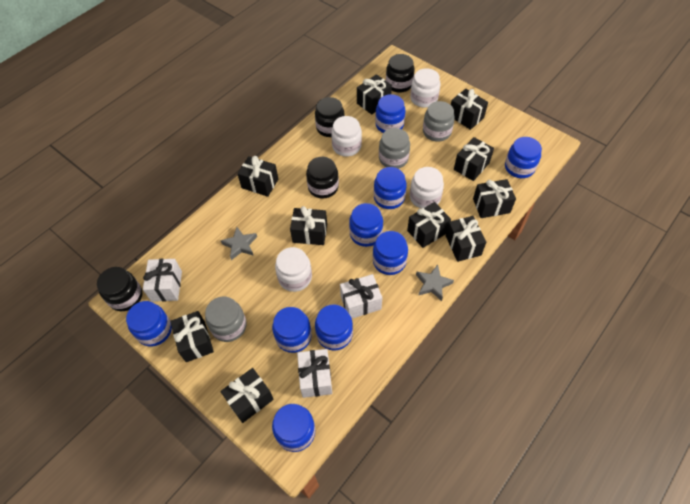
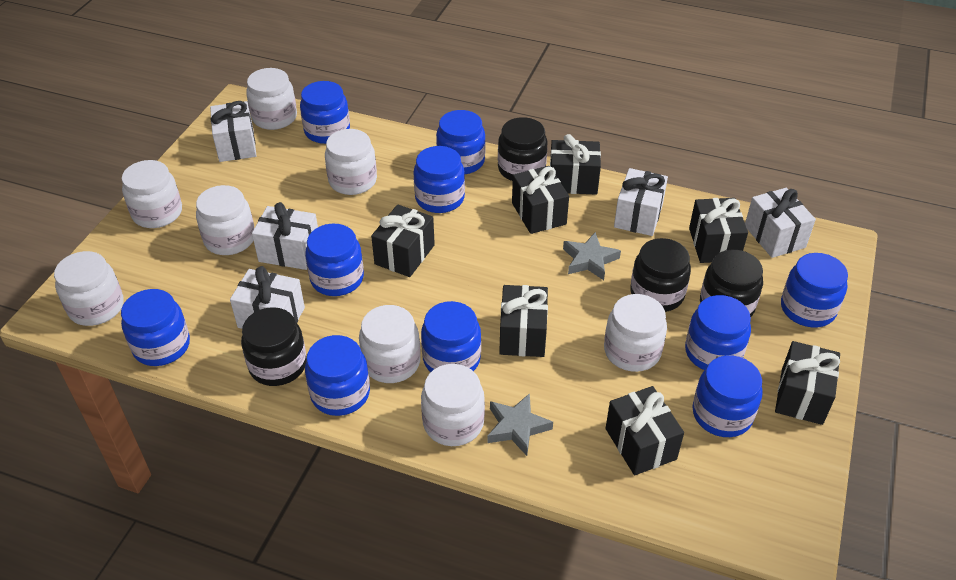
black gift: 10 -> 7
blue jar: 9 -> 10
grey jar: 3 -> 0
white gift: 3 -> 5
white jar: 4 -> 8

